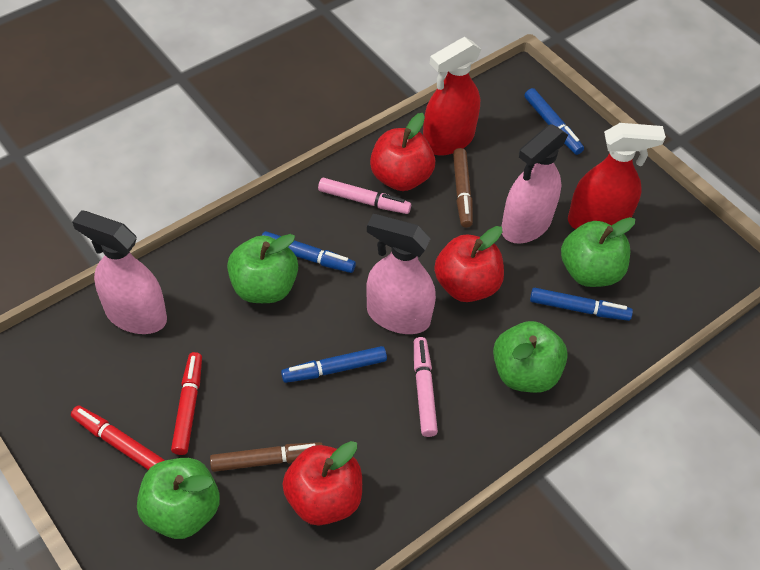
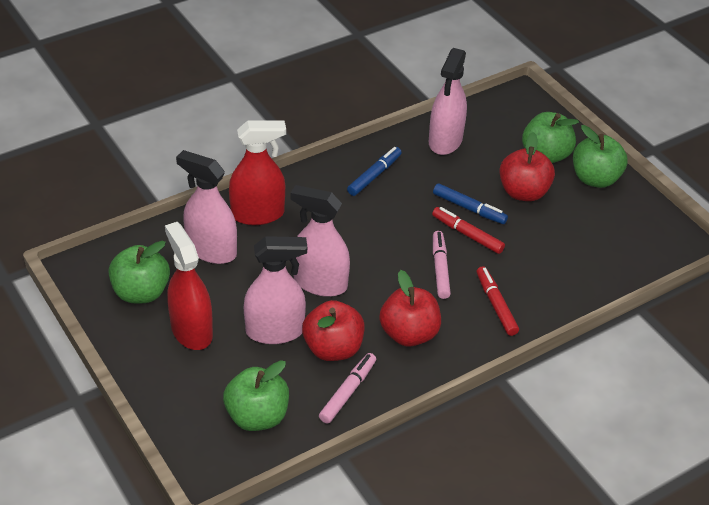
blue marker: 4 -> 2
brown marker: 2 -> 0
pink spray bottle: 3 -> 4

